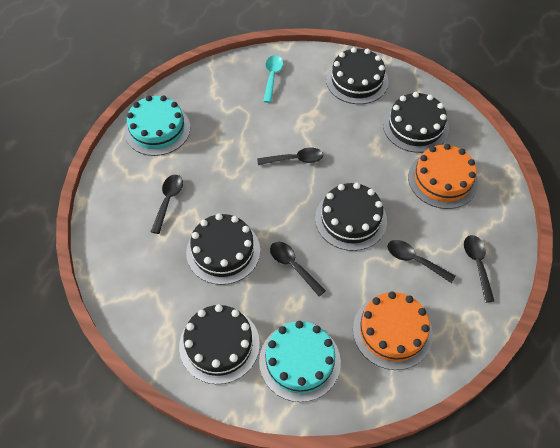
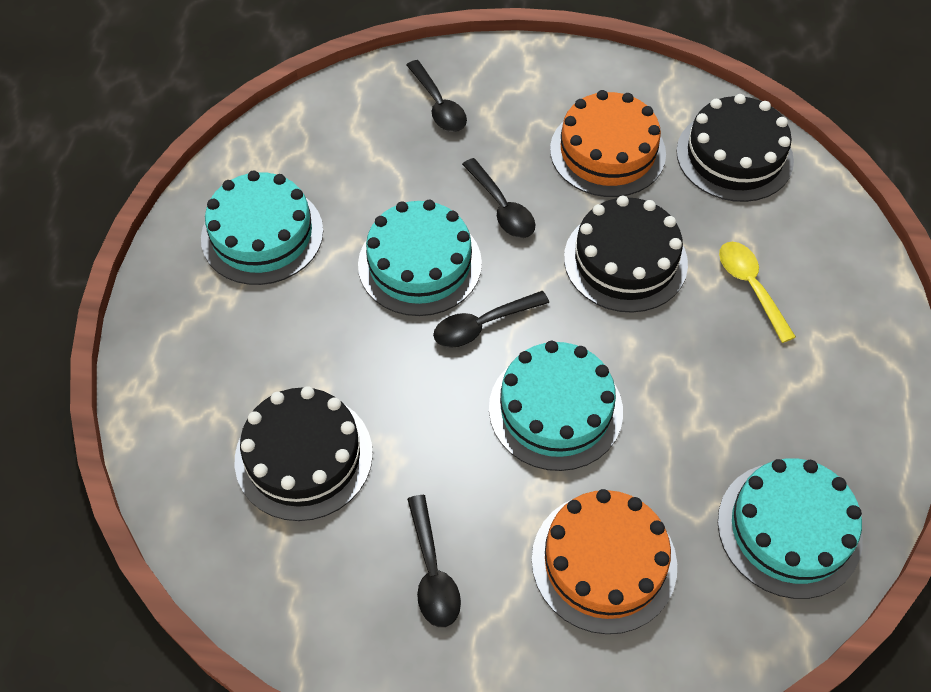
black cake: 5 -> 3
black spoon: 5 -> 4
turquoise cake: 2 -> 4
turquoise spoon: 1 -> 0
yellow spoon: 0 -> 1

